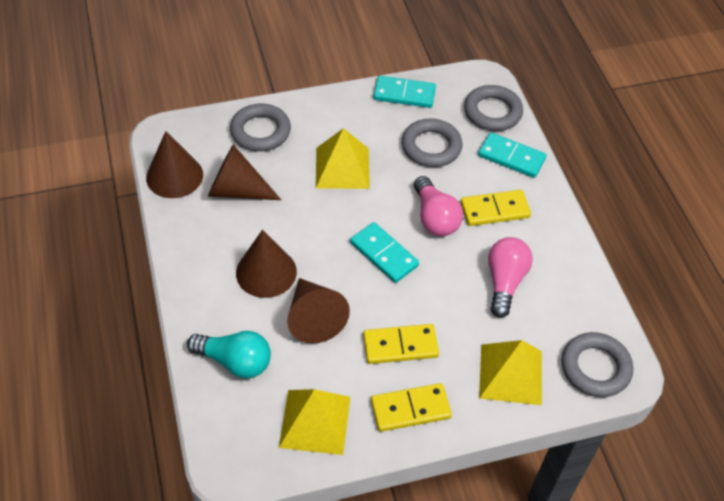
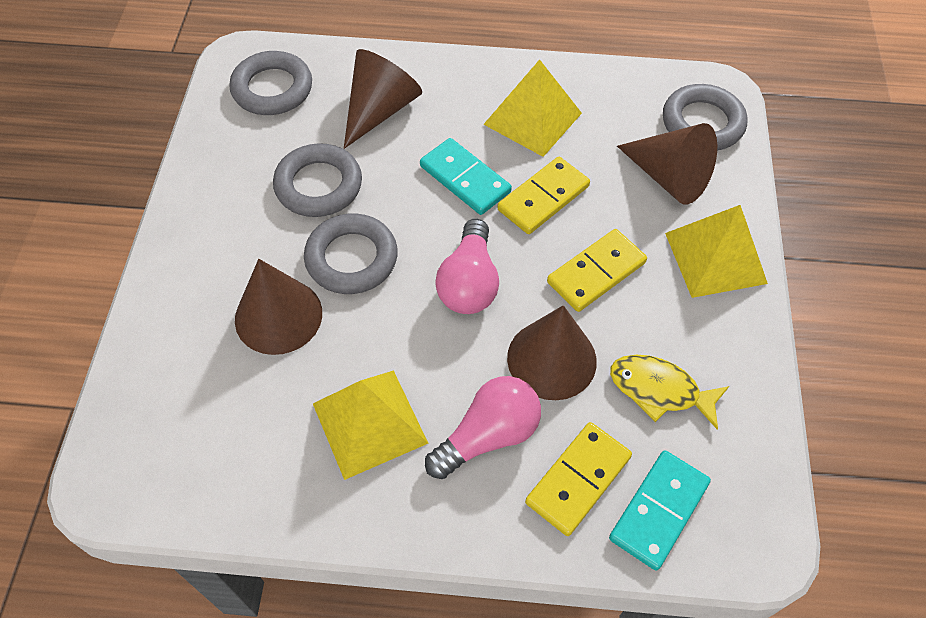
turquoise domino: 3 -> 2
turquoise light bulb: 1 -> 0
yellow fish: 0 -> 1

